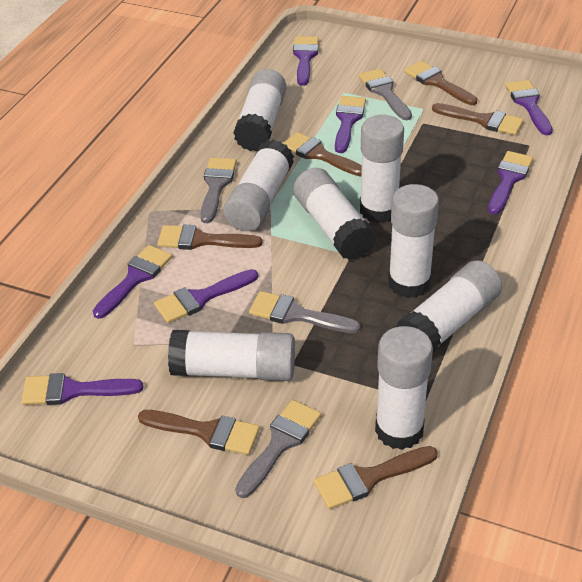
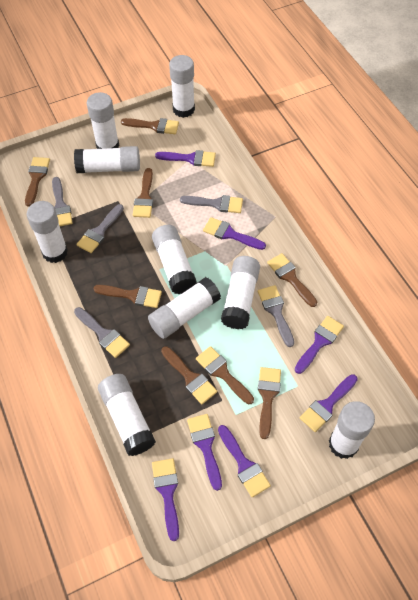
brown brush: 6 -> 8
grey brush: 4 -> 5
white glue stick: 8 -> 9

